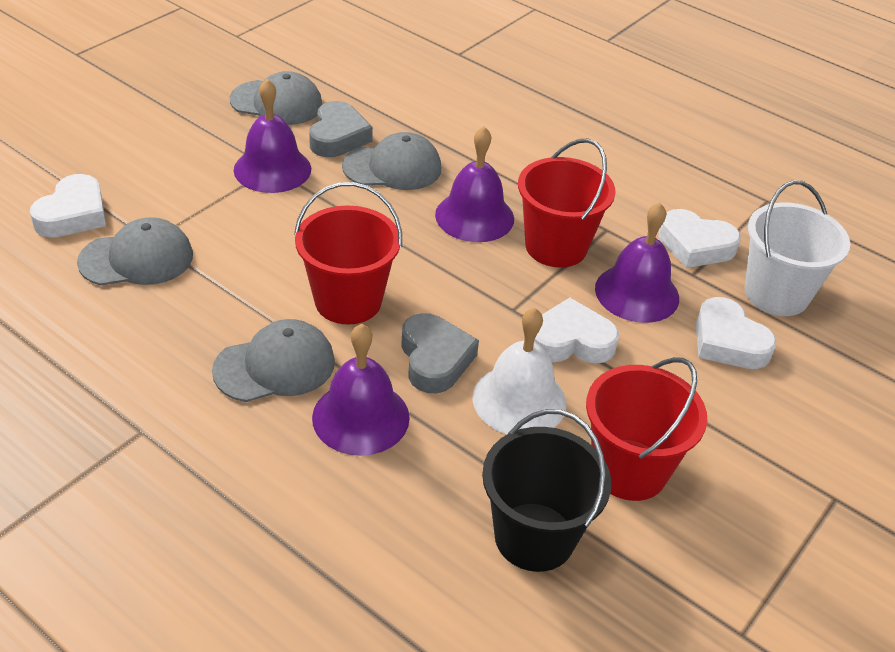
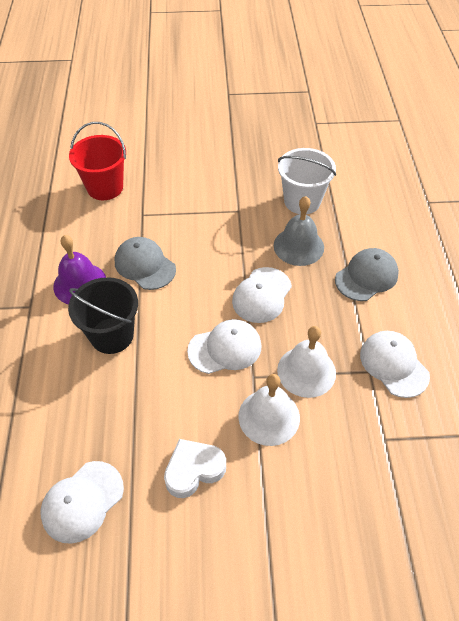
grey bell: 0 -> 1
grey cap: 4 -> 2
grey heart: 2 -> 0
purple bell: 4 -> 1
red bucket: 3 -> 1
white bell: 1 -> 2
white cap: 0 -> 4
white heart: 4 -> 1

